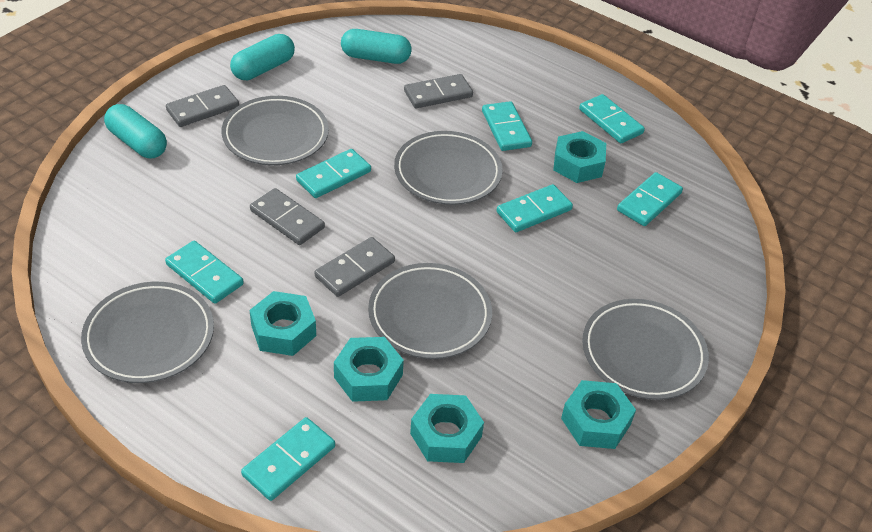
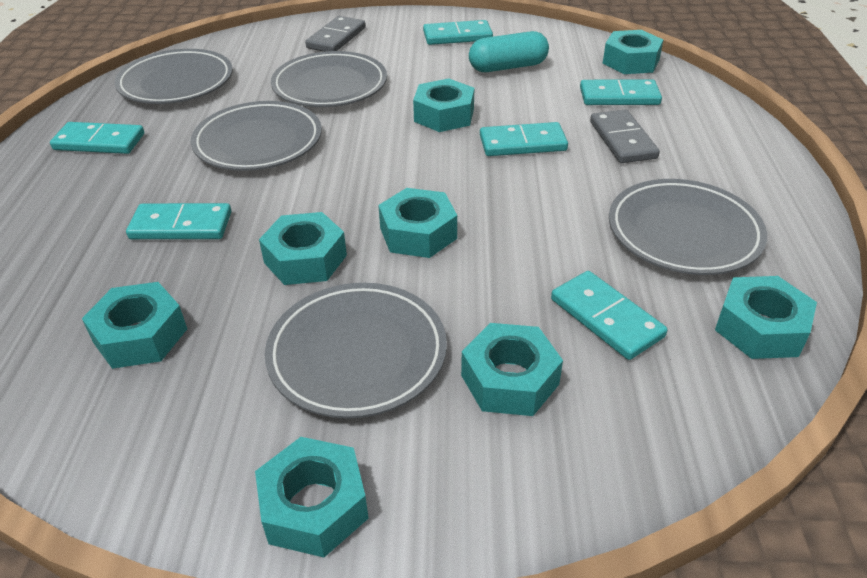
grey domino: 4 -> 2
turquoise capsule: 3 -> 1
turquoise domino: 7 -> 6
turquoise nut: 5 -> 8

